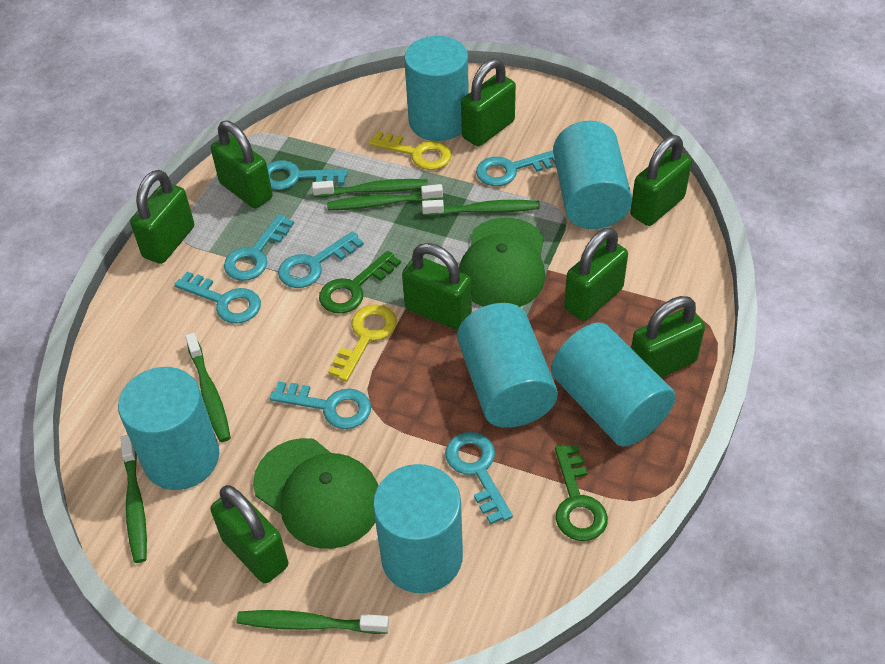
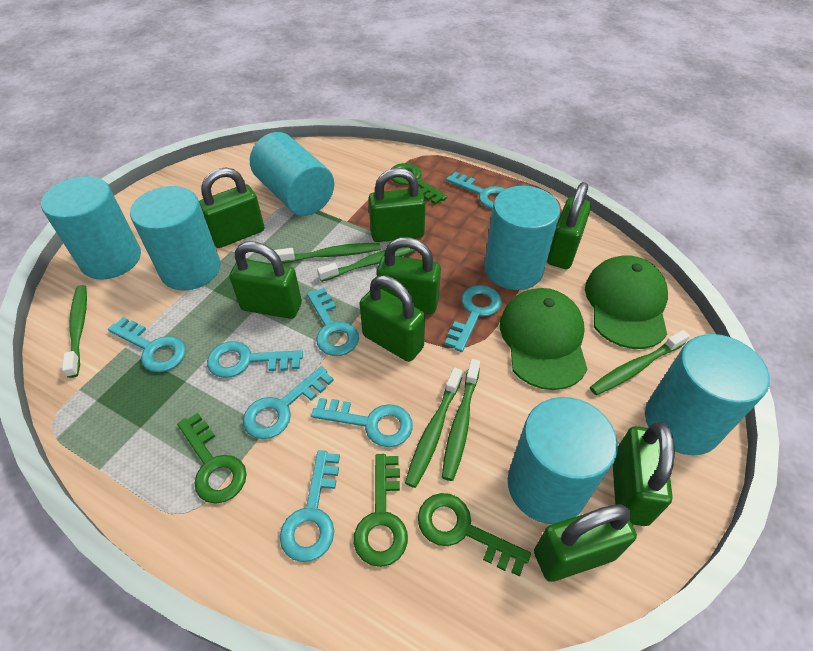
green key: 2 -> 4
turquoise key: 7 -> 8
yellow key: 2 -> 0

